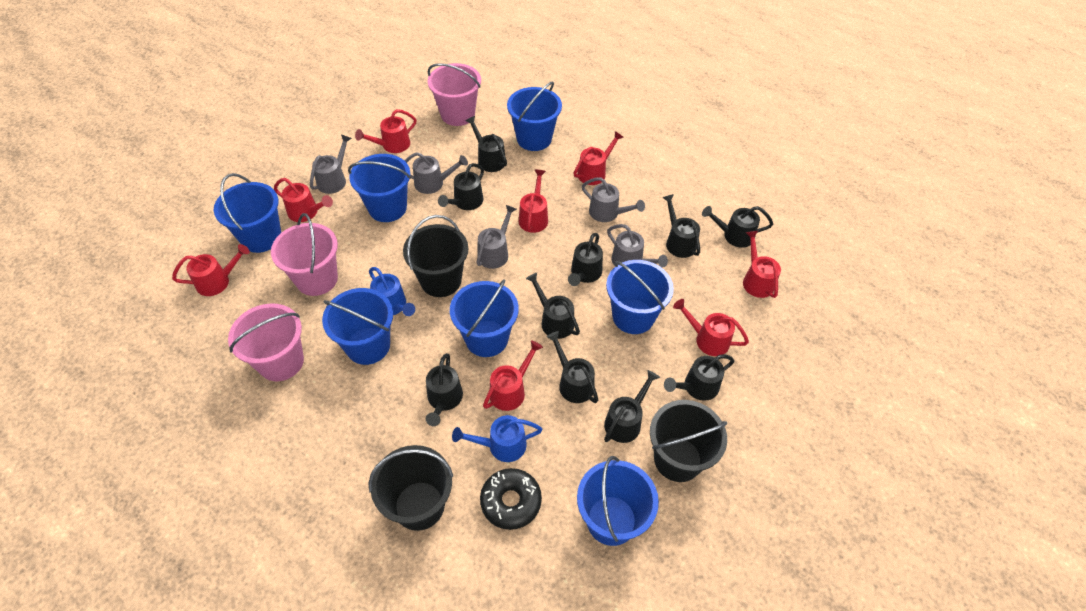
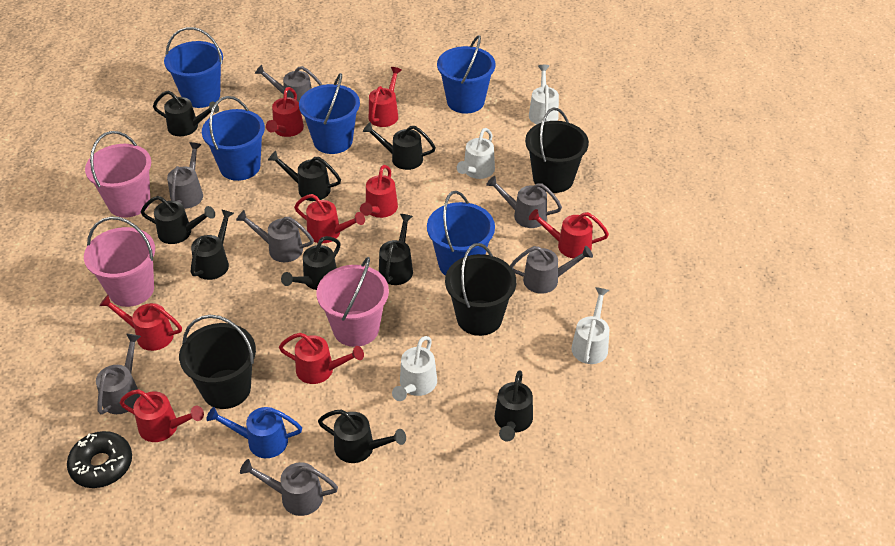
black watering can: 10 -> 9
blue bucket: 7 -> 5
blue watering can: 2 -> 1
grey watering can: 5 -> 7
white watering can: 0 -> 4

